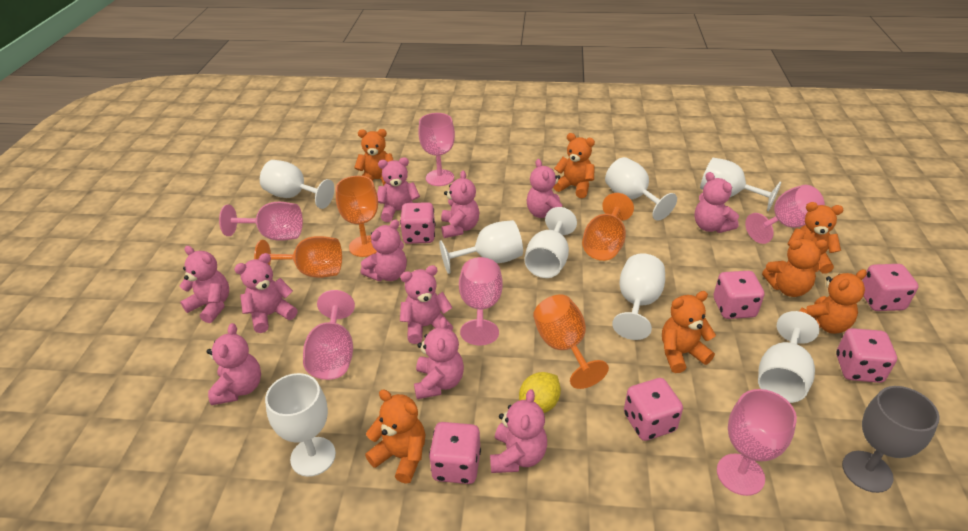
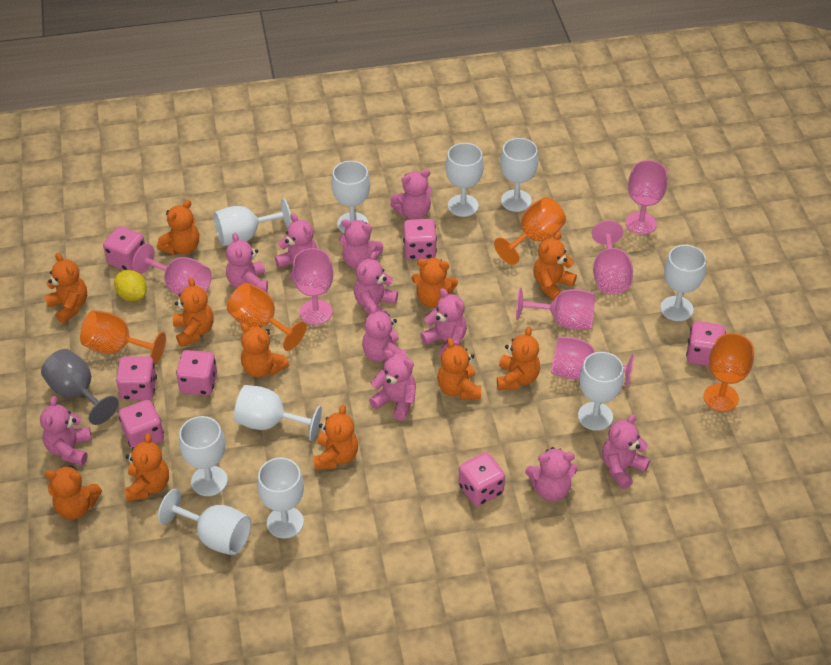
orange teddy bear: 7 -> 11
pink dice: 6 -> 7
white goblet: 8 -> 10

